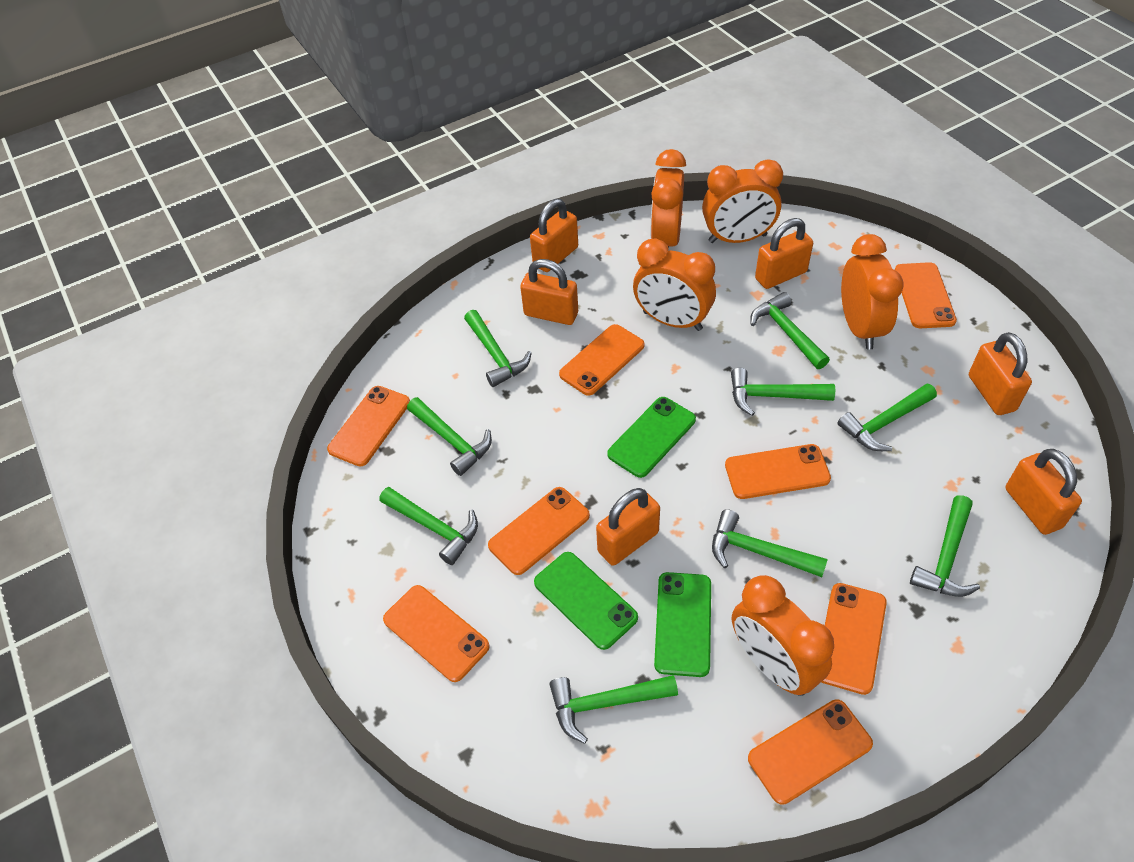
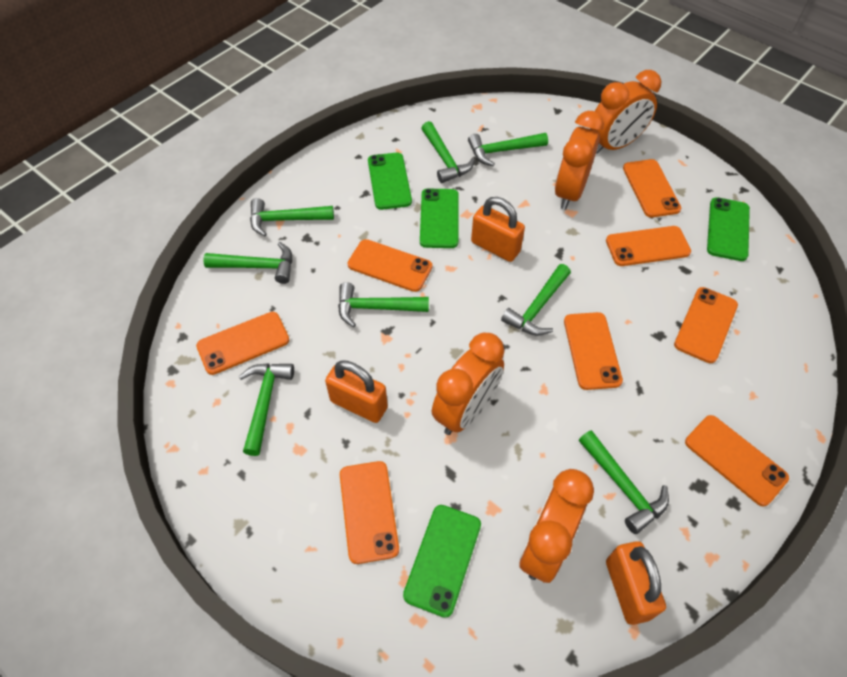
green hammer: 9 -> 8
green phone: 3 -> 4
orange clock: 5 -> 4
orange padlock: 6 -> 3

